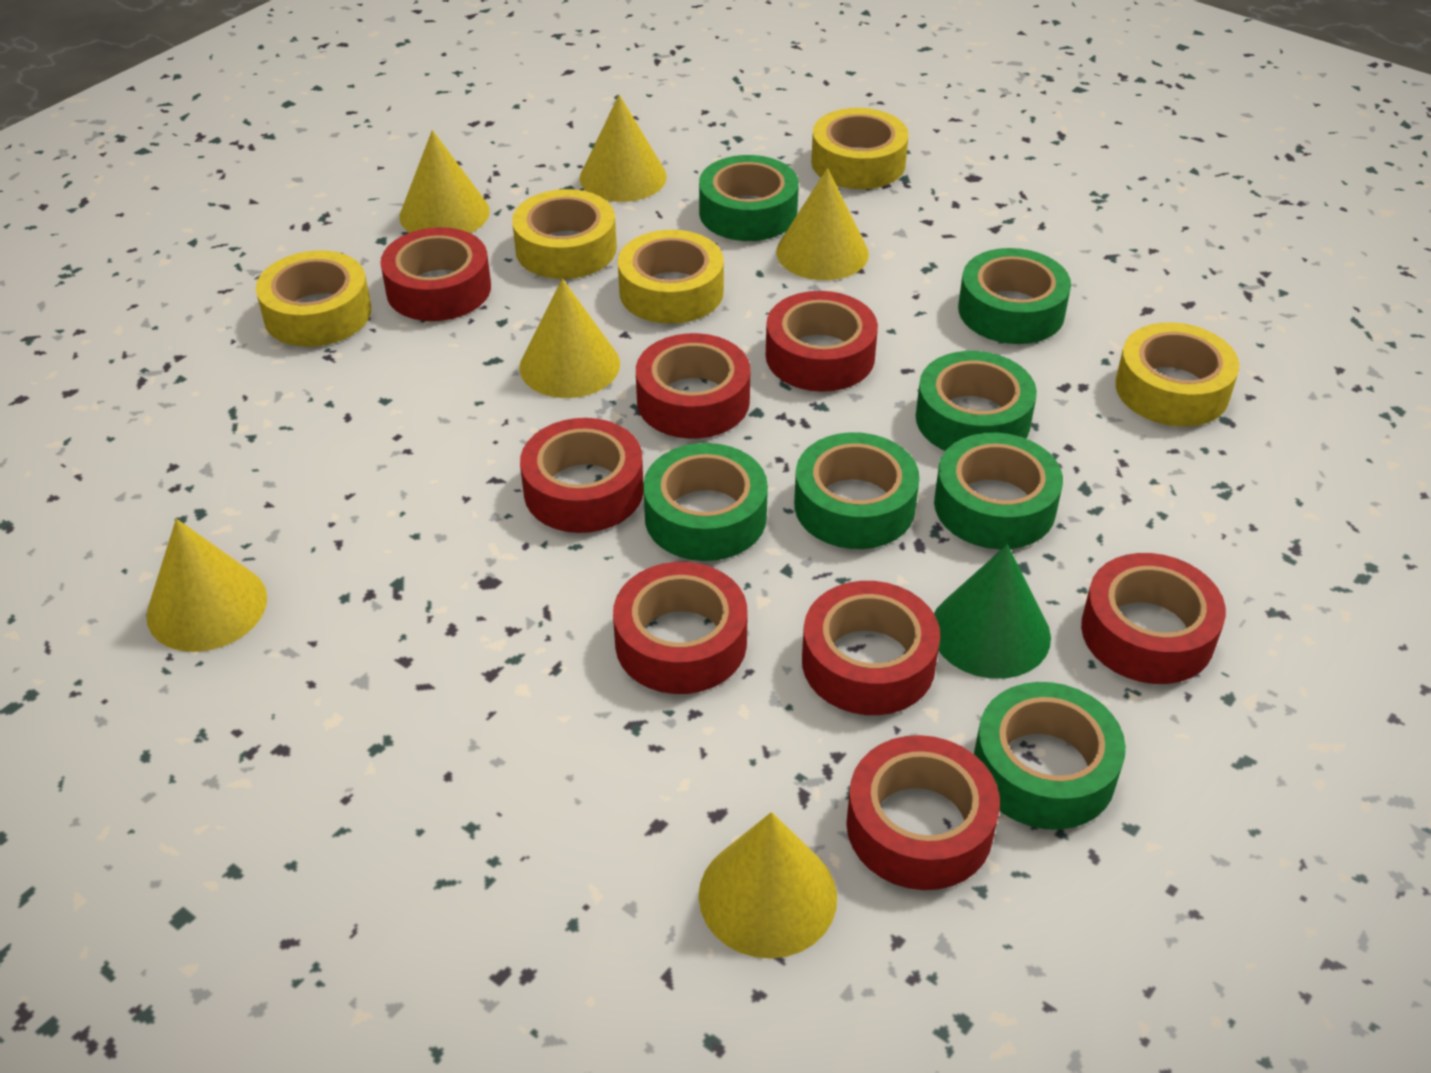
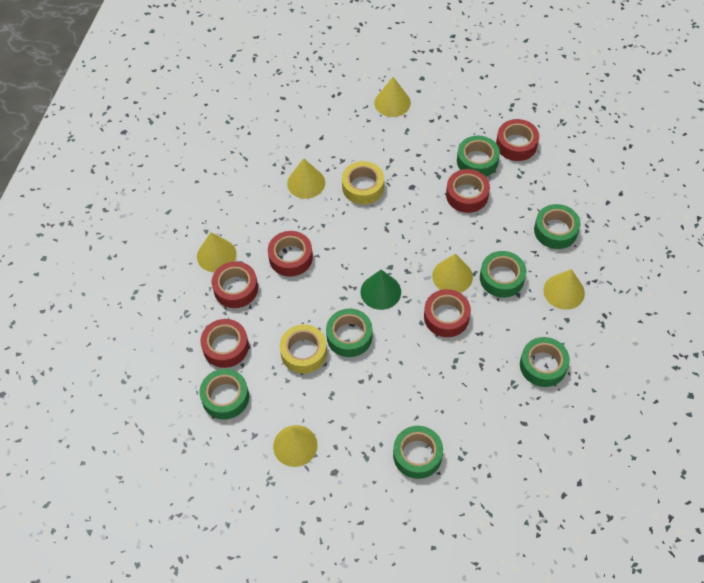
red tape: 8 -> 6
yellow tape: 5 -> 2

